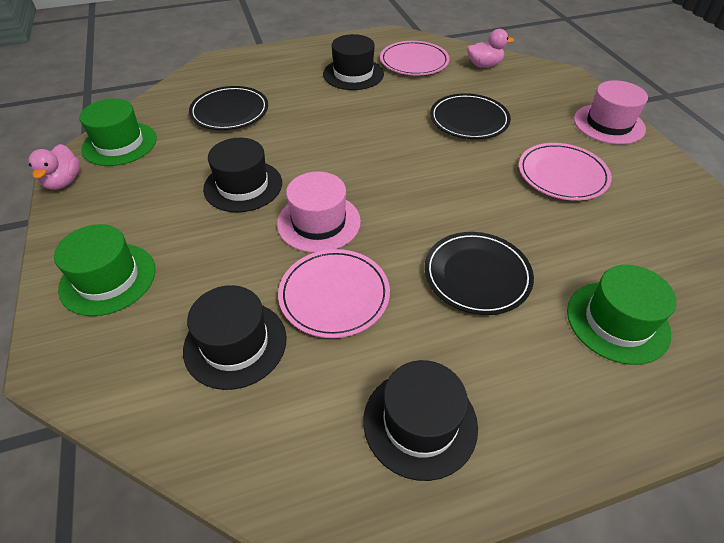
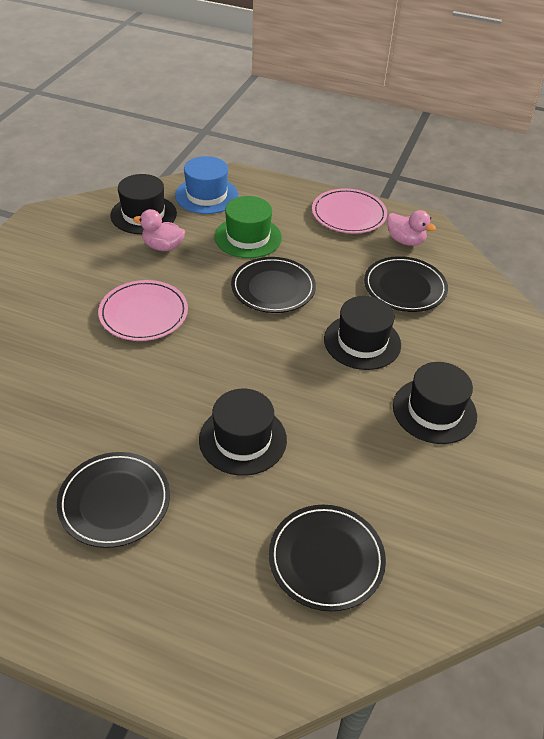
black plate: 3 -> 4
blue hat: 0 -> 1
green hat: 3 -> 1
pink hat: 2 -> 0
pink plate: 3 -> 2

